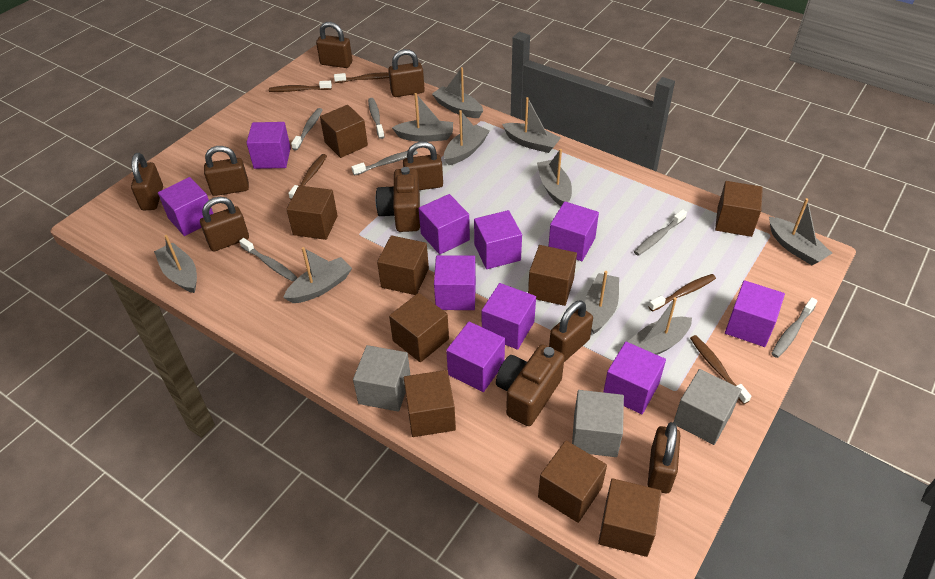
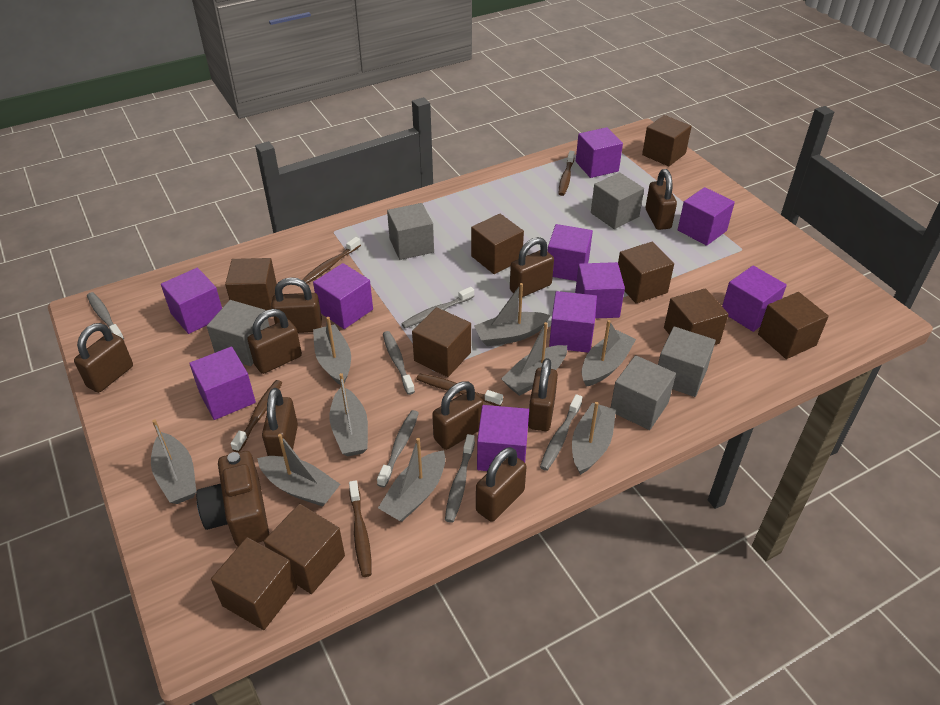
brown camera: 2 -> 1
brown padlock: 8 -> 9
grey boat: 10 -> 9
grey cube: 3 -> 5

